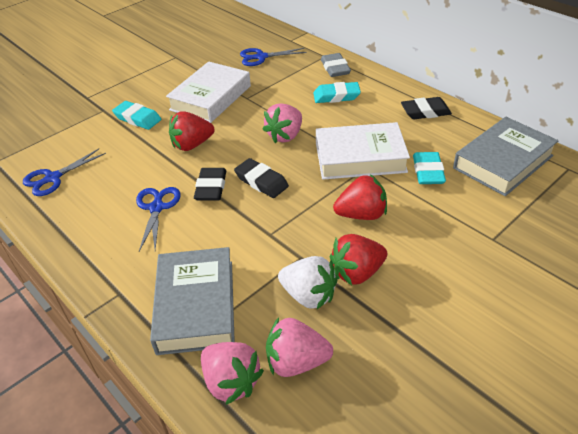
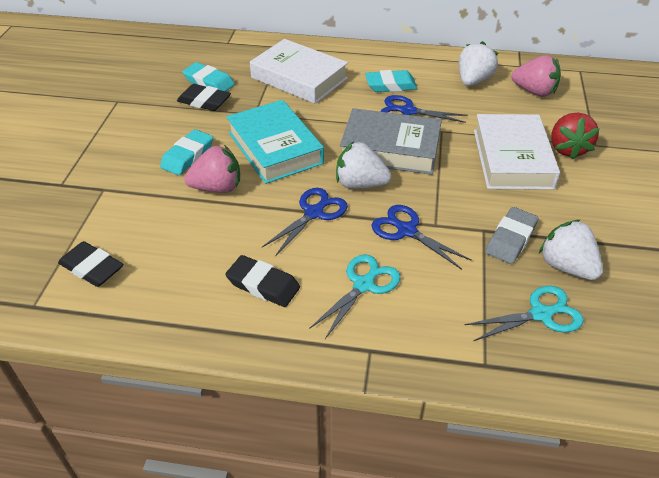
grey book: 2 -> 1
pink strawberry: 3 -> 2
red strawberry: 3 -> 1
turquoise book: 0 -> 1
turquoise scissors: 0 -> 2
white strawberry: 1 -> 3

